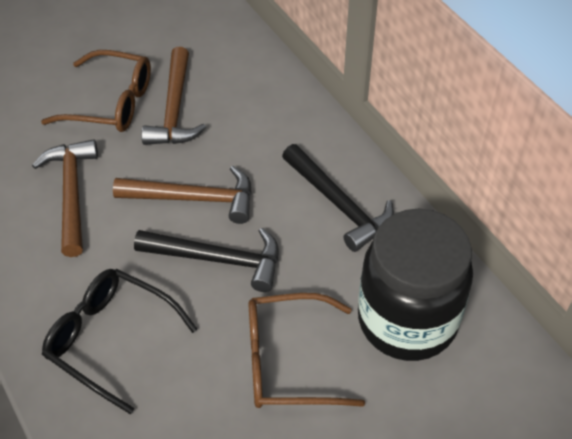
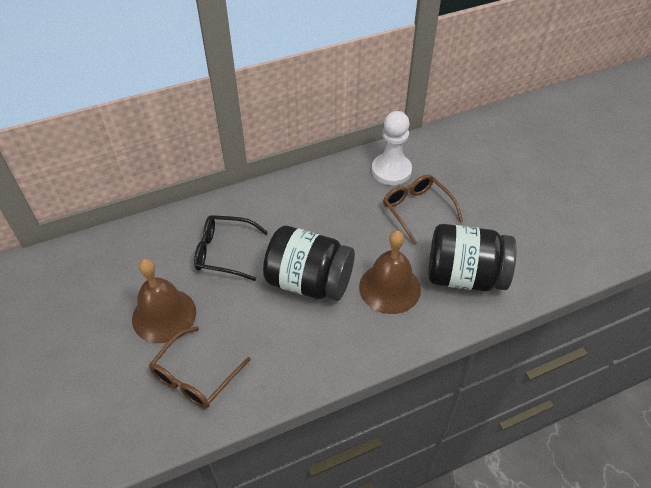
black hammer: 2 -> 0
black jar: 1 -> 2
brown bell: 0 -> 2
brown hammer: 3 -> 0
white pawn: 0 -> 1

